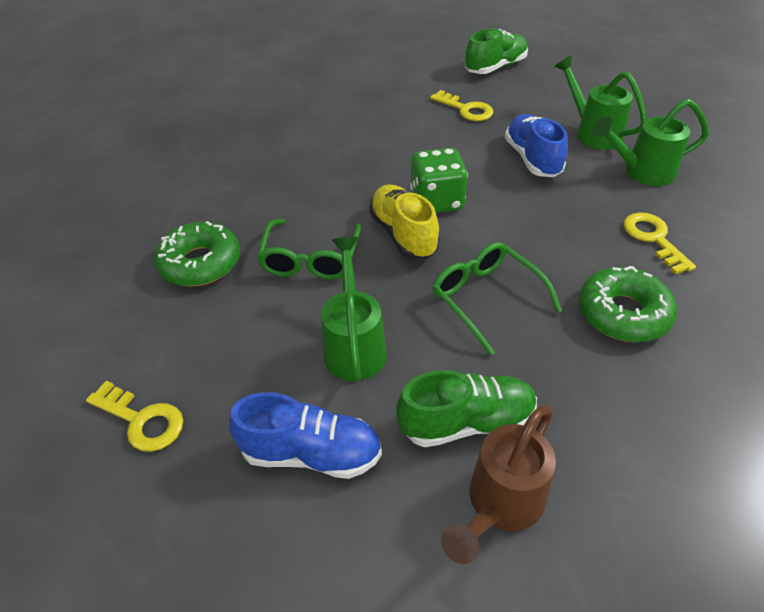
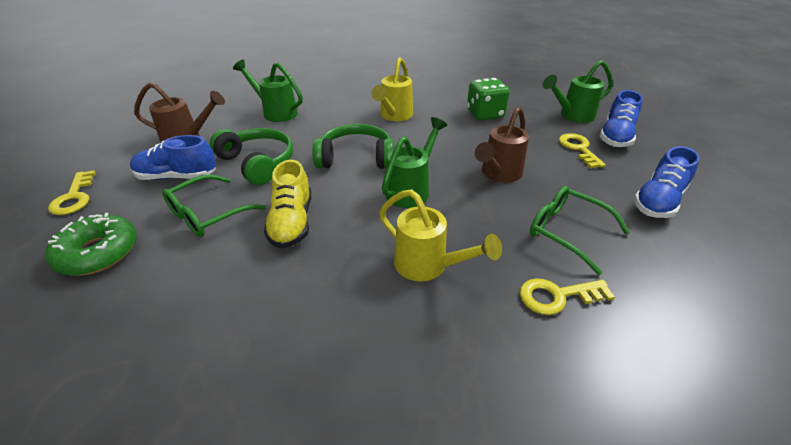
blue shoe: 2 -> 3
brown watering can: 1 -> 2
green donut: 2 -> 1
green headphones: 0 -> 2
green shoe: 2 -> 0
yellow watering can: 0 -> 2

